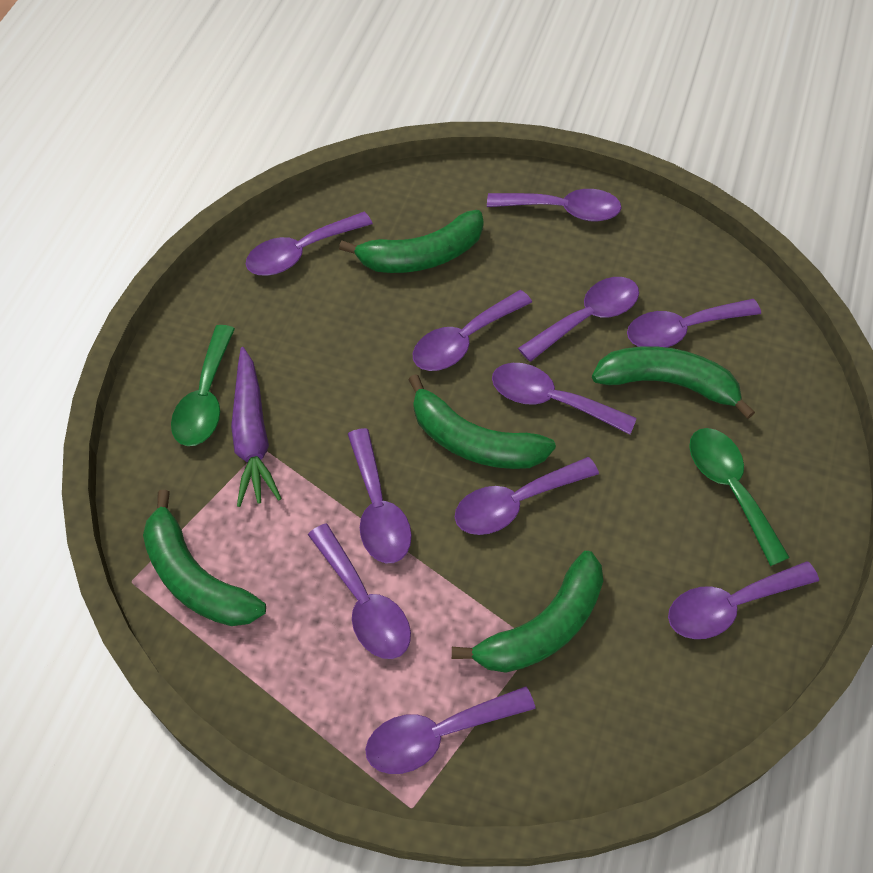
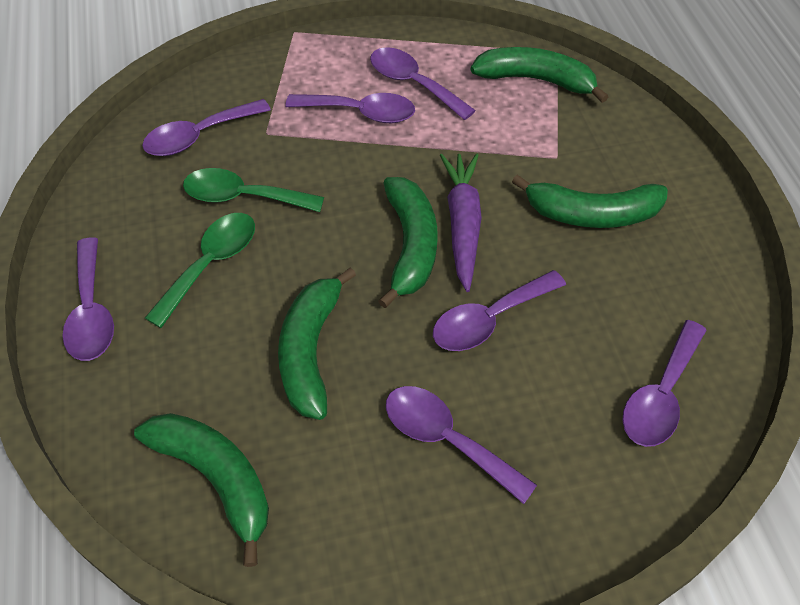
purple spoon: 11 -> 7

